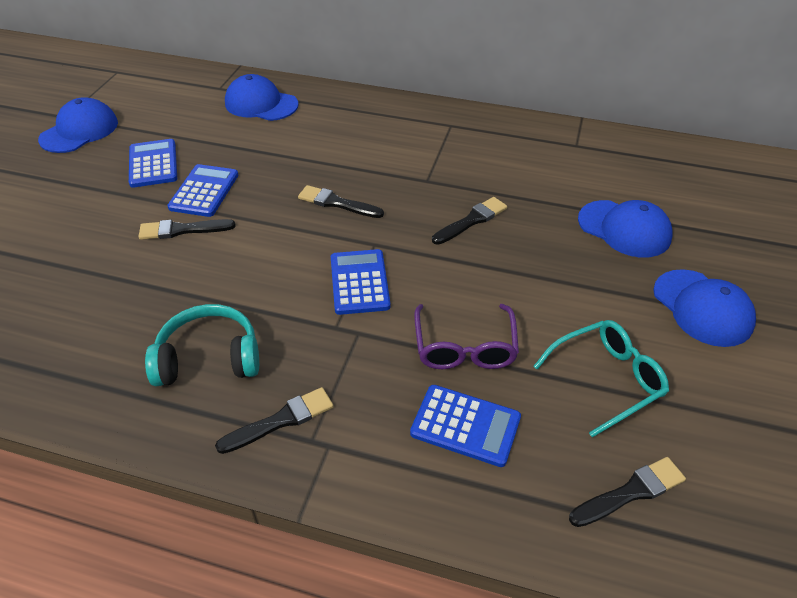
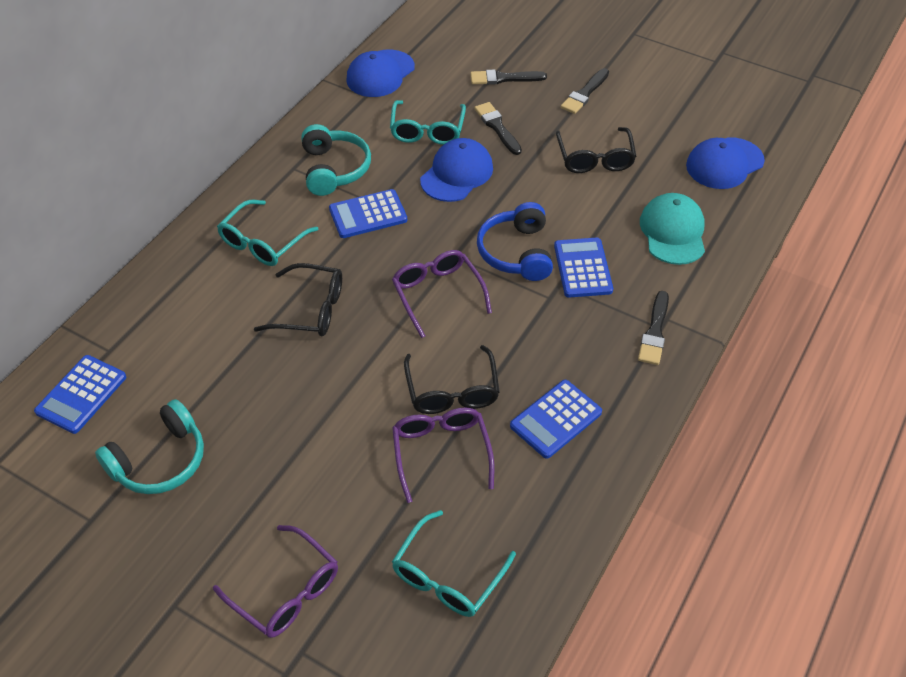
black brush: 5 -> 4
black glasses: 0 -> 3
blue cap: 4 -> 3
blue headphones: 0 -> 1
purple glasses: 1 -> 3
turquoise cap: 0 -> 1
turquoise glasses: 1 -> 3
turquoise headphones: 1 -> 2

